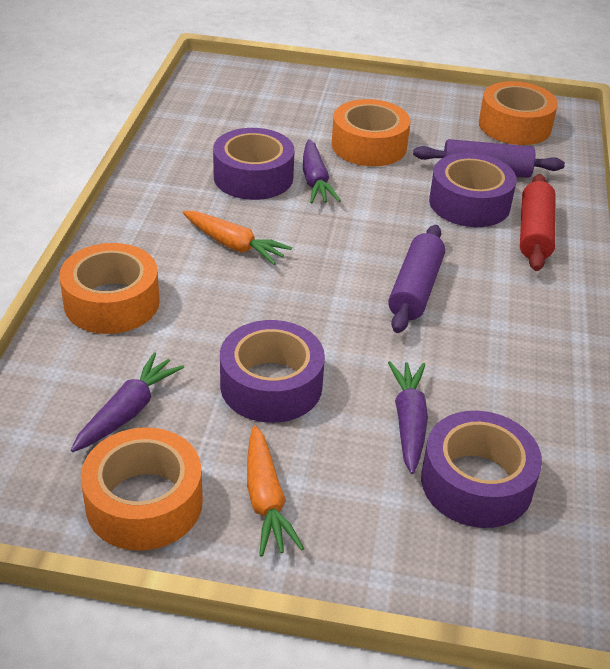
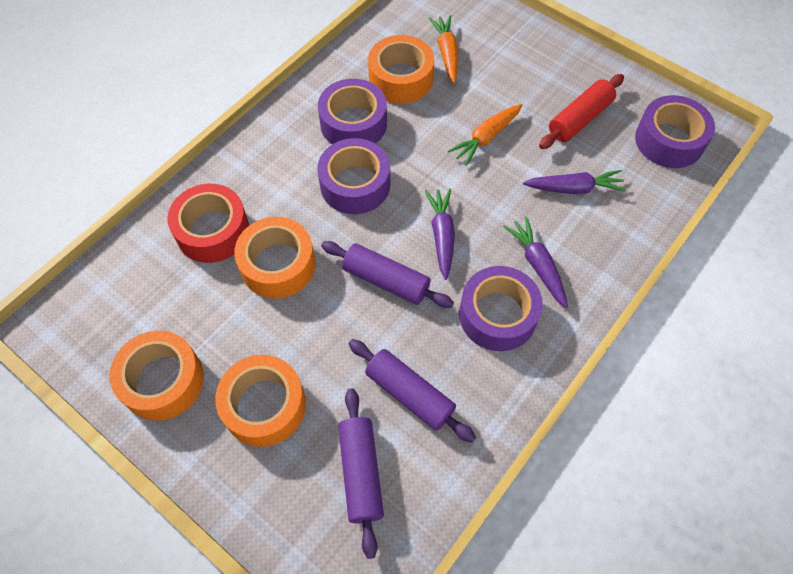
purple rolling pin: 2 -> 3
red tape: 0 -> 1

